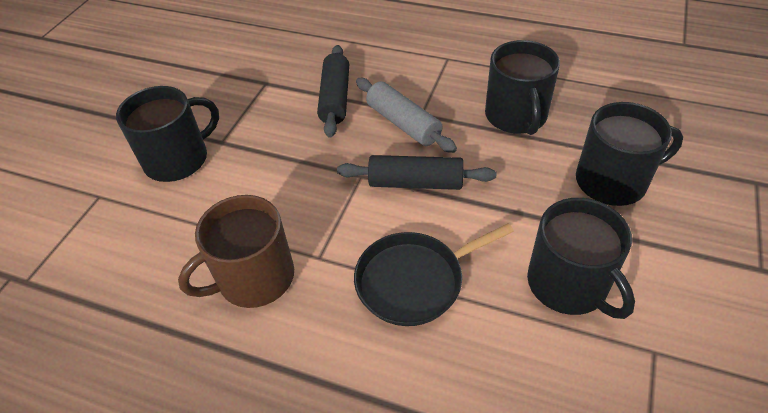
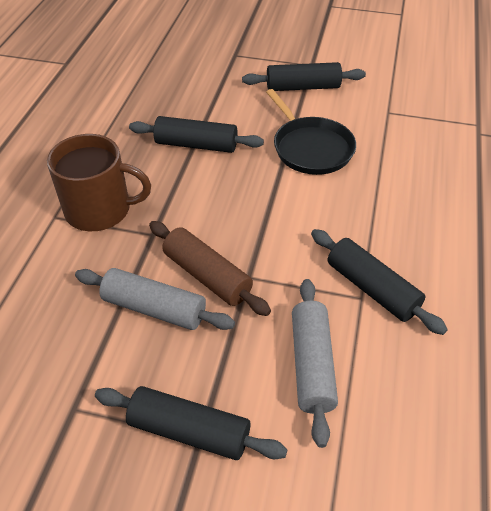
black mug: 4 -> 0
black rolling pin: 2 -> 4
brown rolling pin: 0 -> 1
grey rolling pin: 1 -> 2

